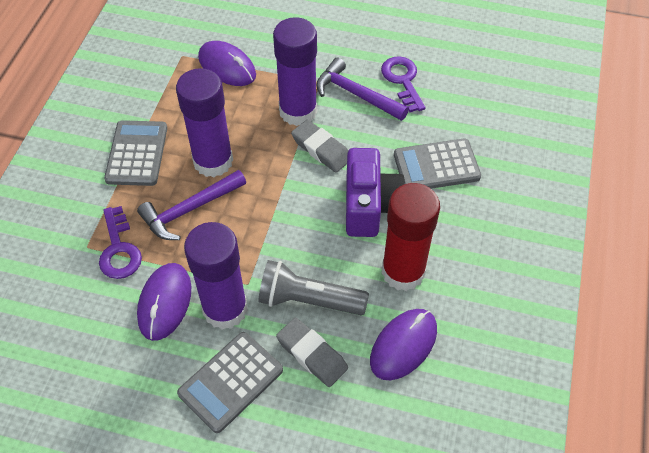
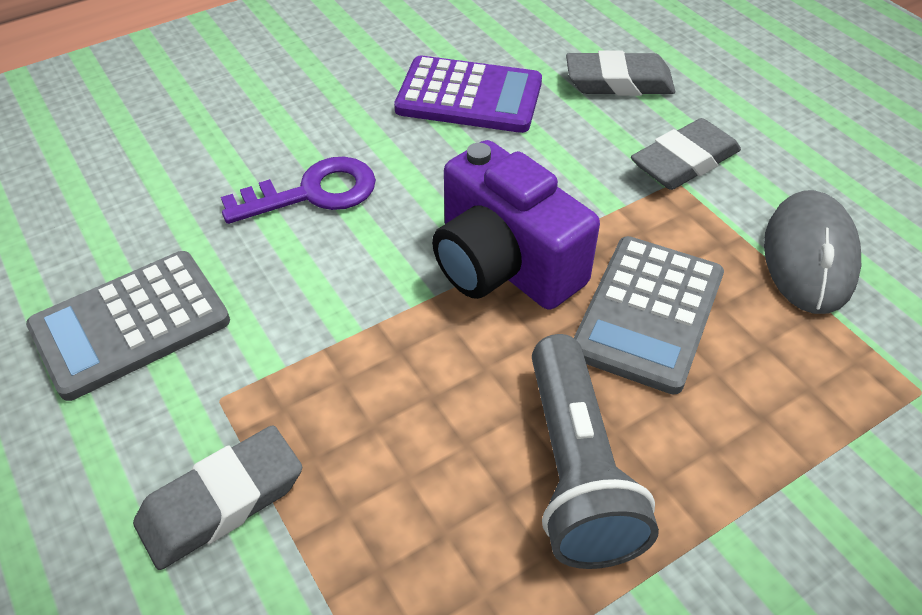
grey calculator: 3 -> 2
grey eraser: 2 -> 3
grey mouse: 0 -> 1
purple calculator: 0 -> 1
purple glue stick: 3 -> 0
purple hammer: 2 -> 0
purple key: 2 -> 1
purple mouse: 3 -> 0
red glue stick: 1 -> 0

